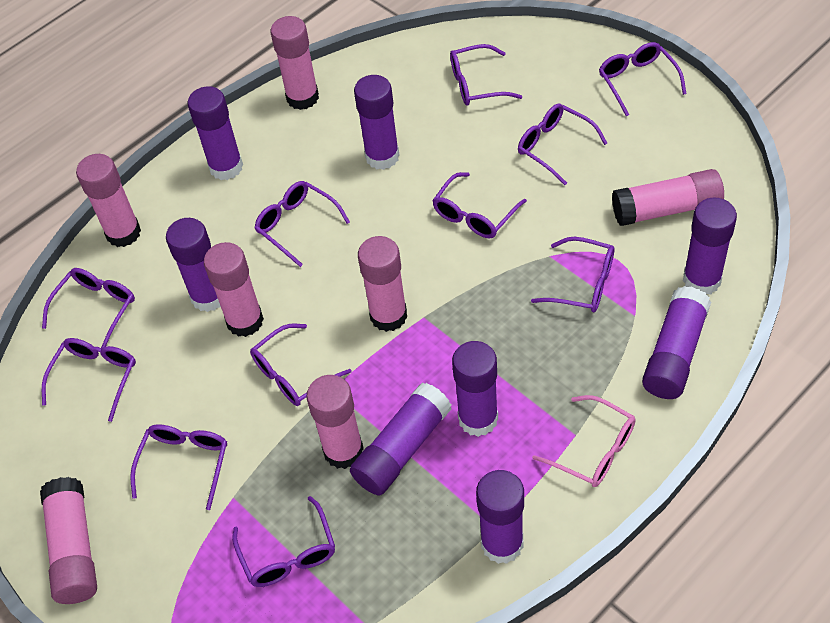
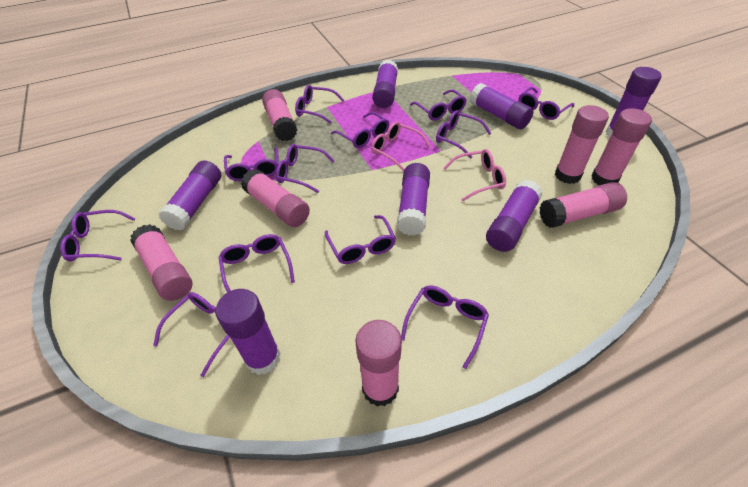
pink glasses: 1 -> 2
purple glasses: 11 -> 12
purple glue stick: 8 -> 7

